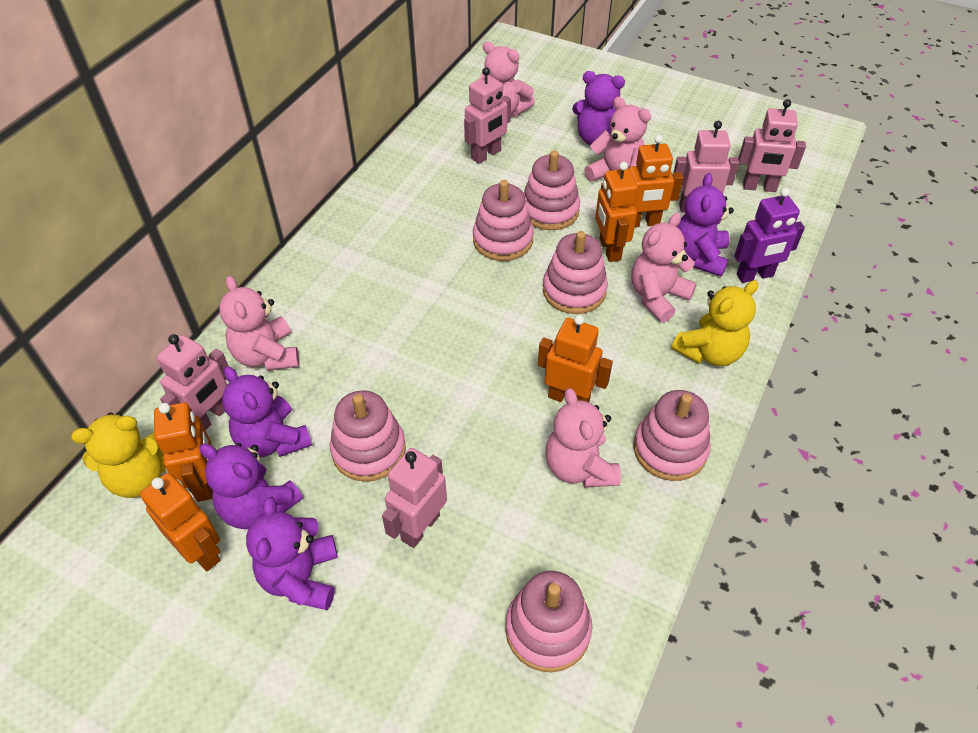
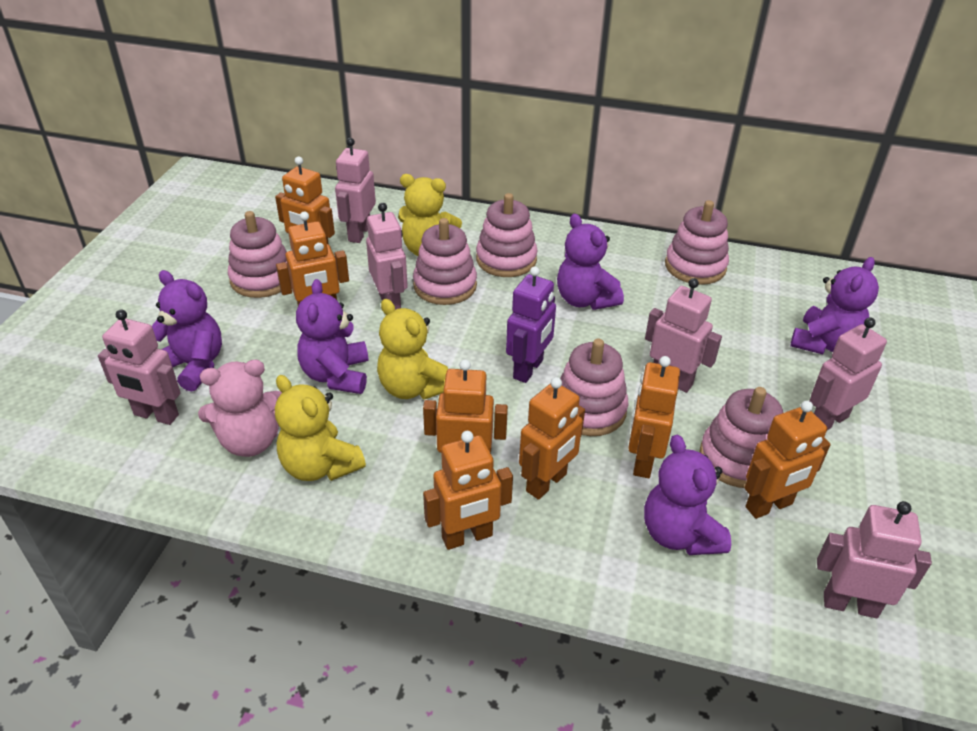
orange robot: 5 -> 7
pink robot: 5 -> 6
pink teddy bear: 5 -> 1
yellow teddy bear: 2 -> 3

